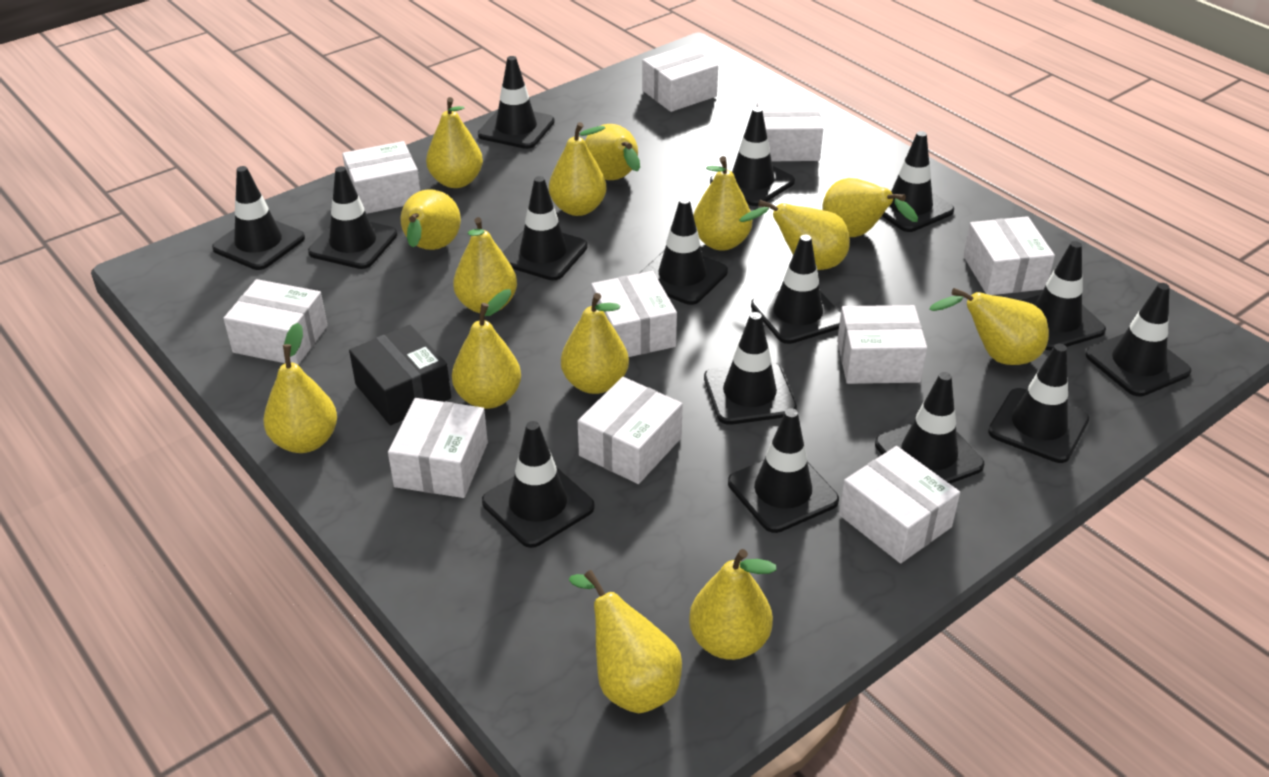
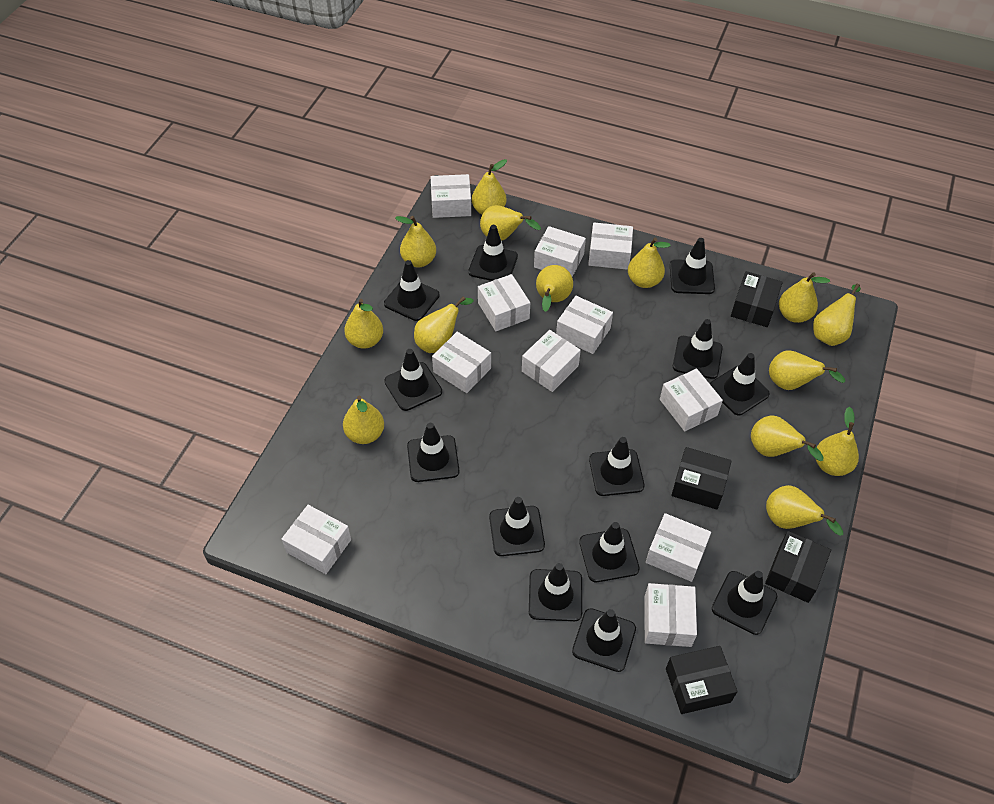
black box: 1 -> 4
black traffic cone: 15 -> 13
white box: 10 -> 11

